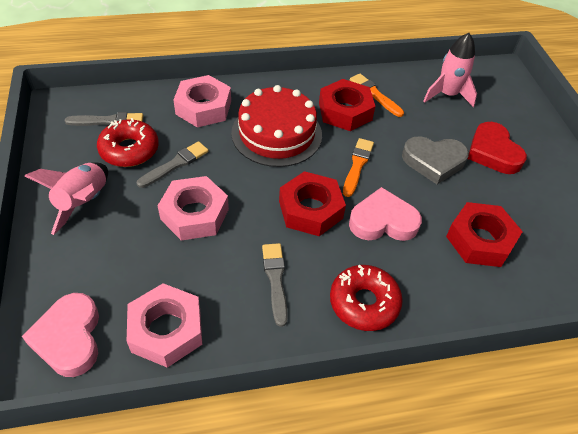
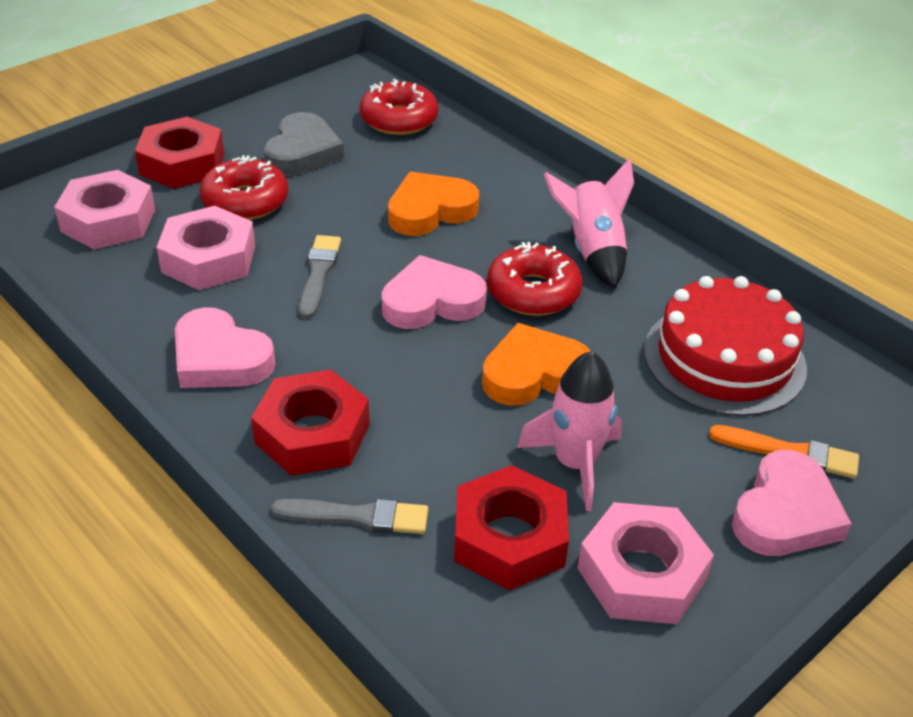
grey brush: 3 -> 2
orange brush: 2 -> 1
orange heart: 0 -> 2
pink heart: 2 -> 3
red donut: 2 -> 3
red heart: 1 -> 0

